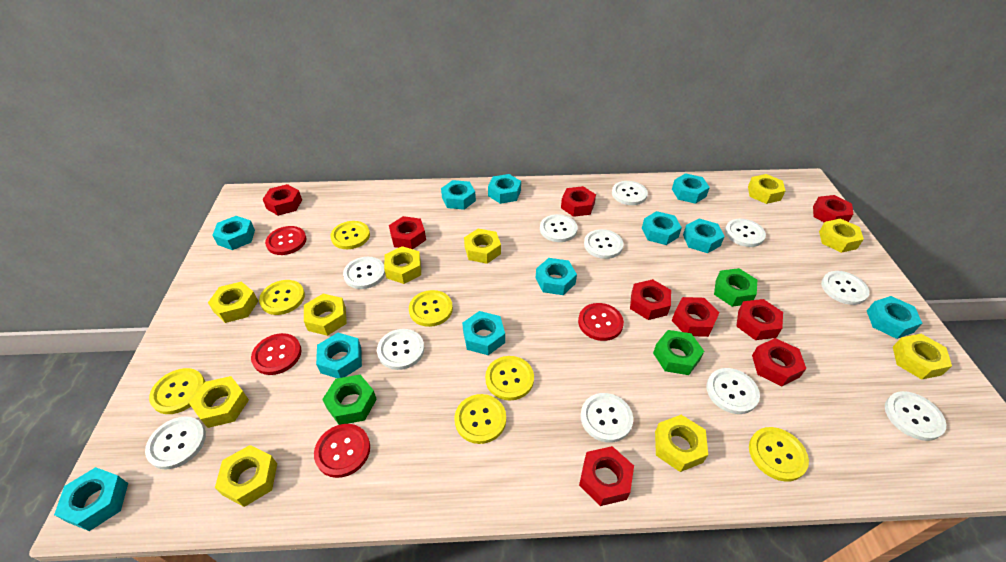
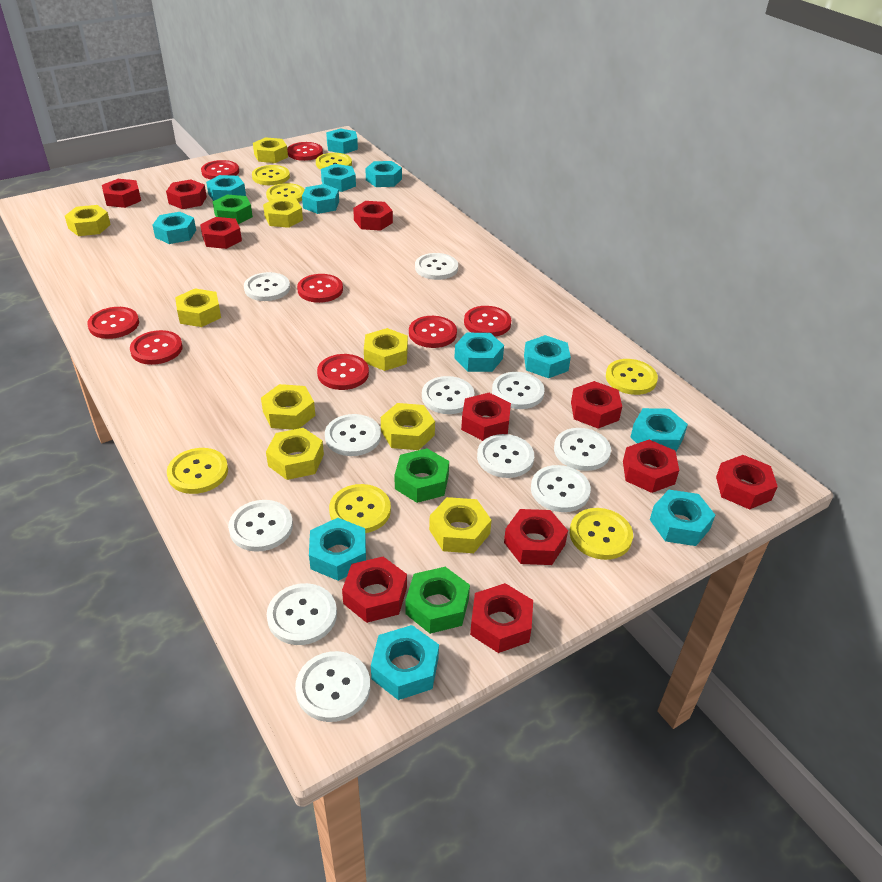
red button: 4 -> 8
red nut: 9 -> 11
turquoise nut: 11 -> 12
yellow nut: 10 -> 9

